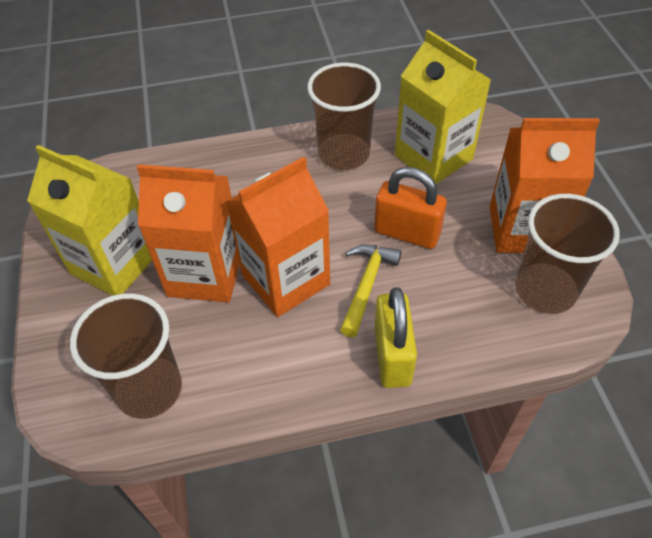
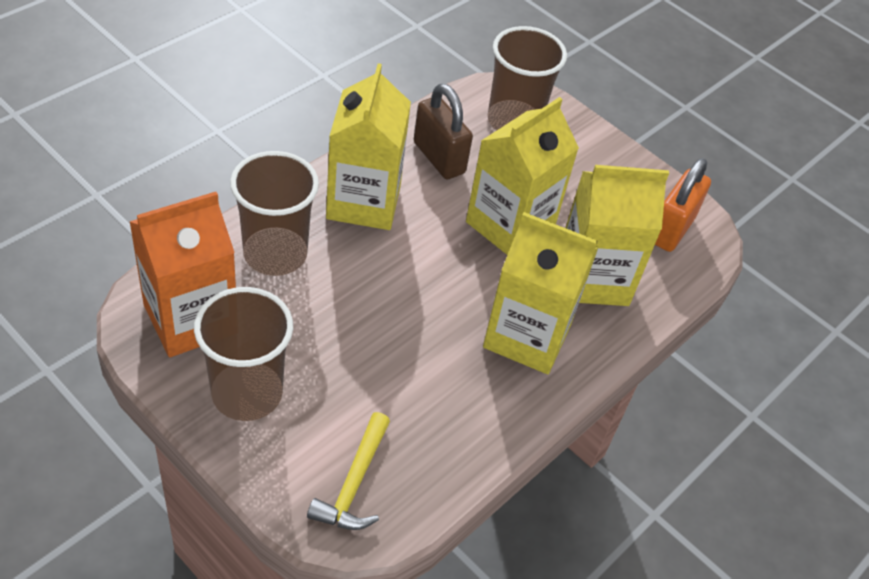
brown padlock: 0 -> 1
orange carton: 3 -> 1
yellow carton: 2 -> 4
yellow padlock: 1 -> 0

